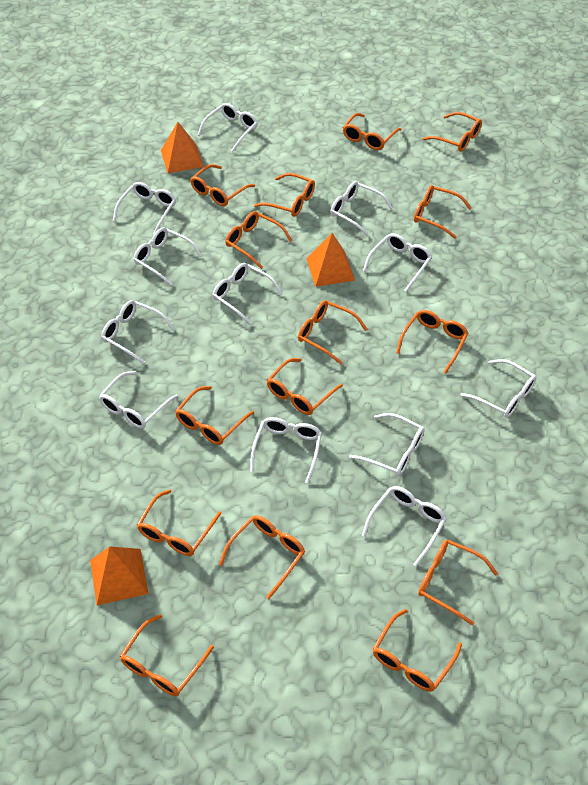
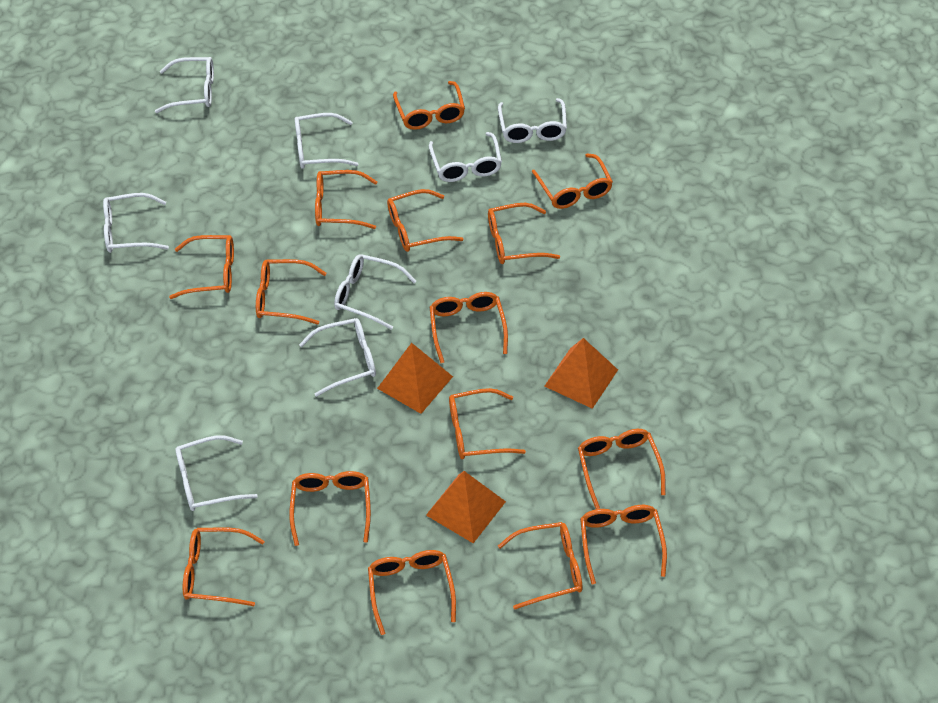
white glasses: 12 -> 8

